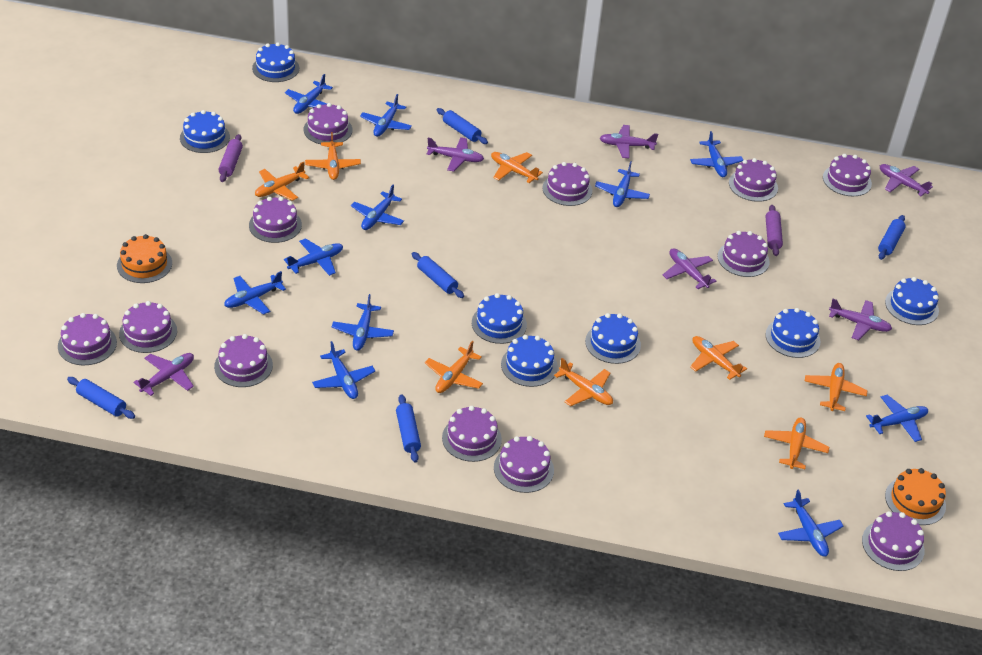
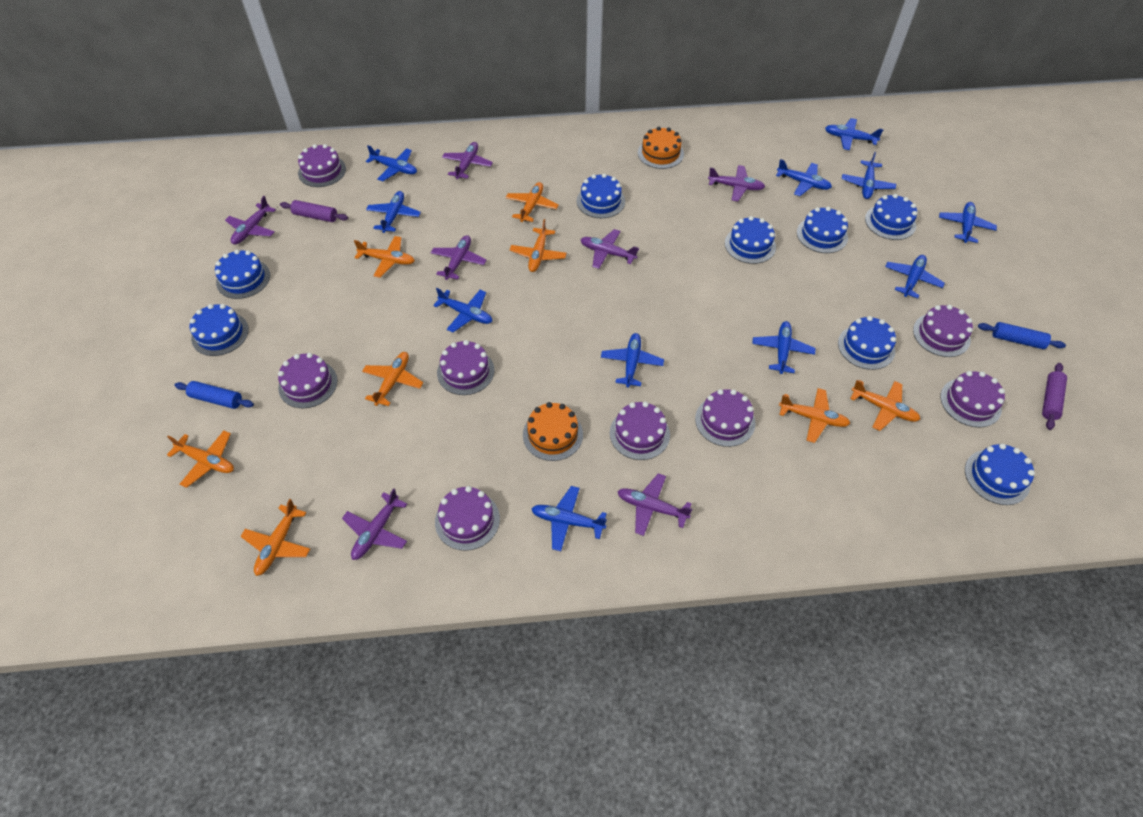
blue cake: 7 -> 8
blue rolling pin: 5 -> 2
purple cake: 12 -> 8
purple plane: 6 -> 7

